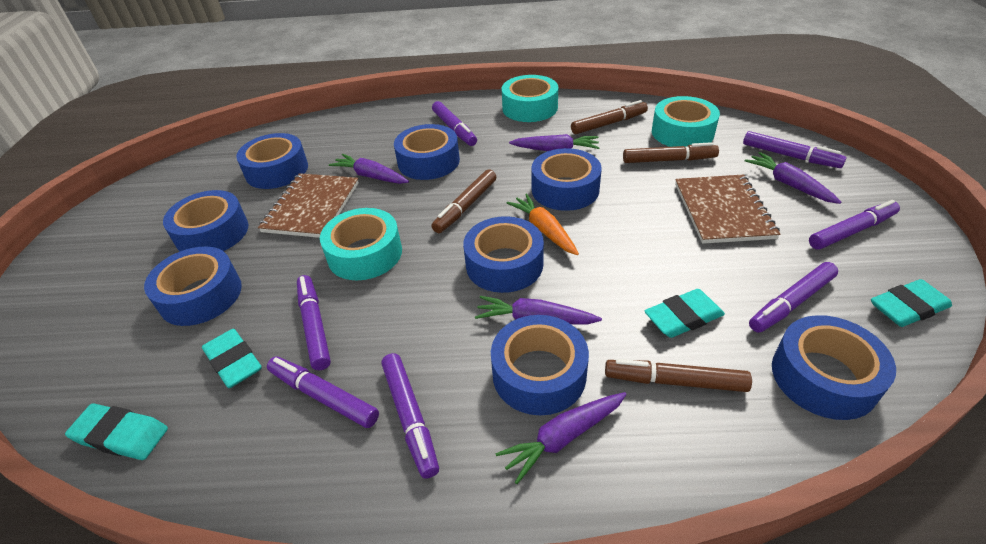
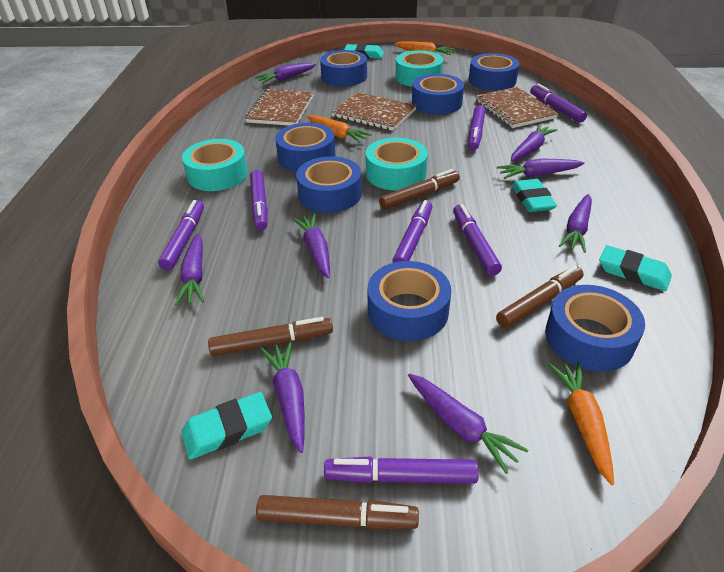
blue tape: 8 -> 7
brown notebook: 2 -> 3
orange carrot: 1 -> 3
purple carrot: 5 -> 8

